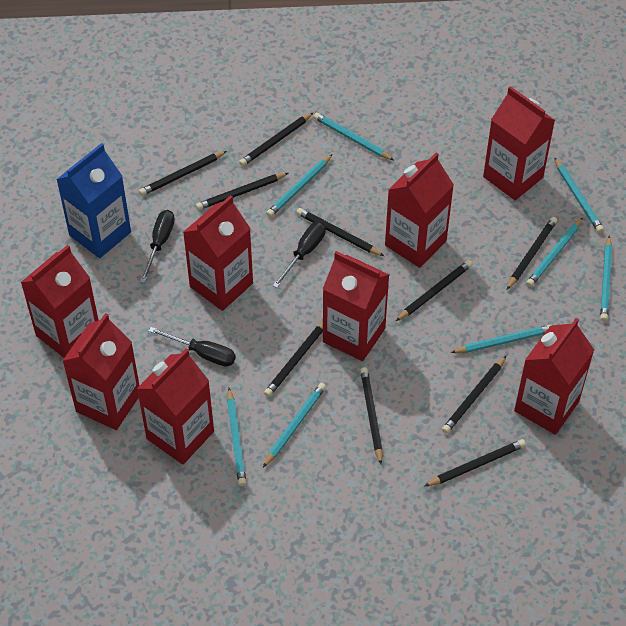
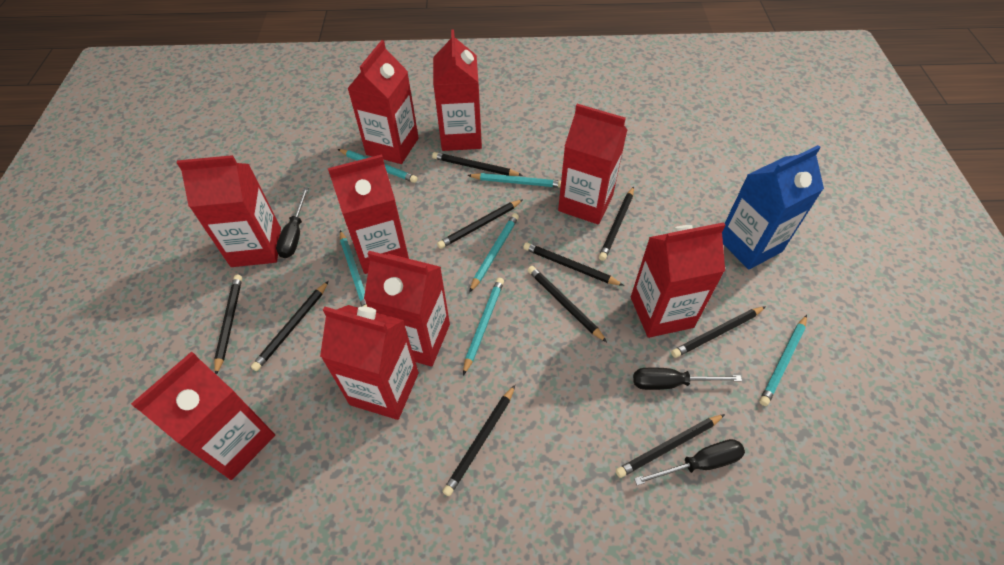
red carton: 8 -> 9
turquoise pencil: 8 -> 6

